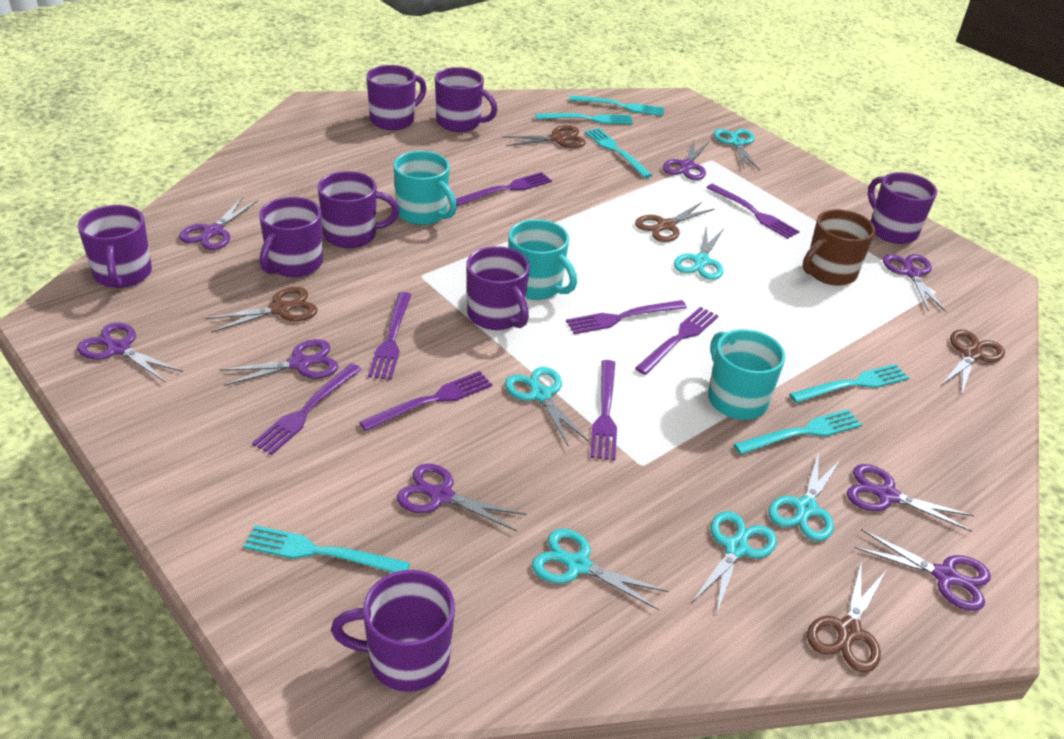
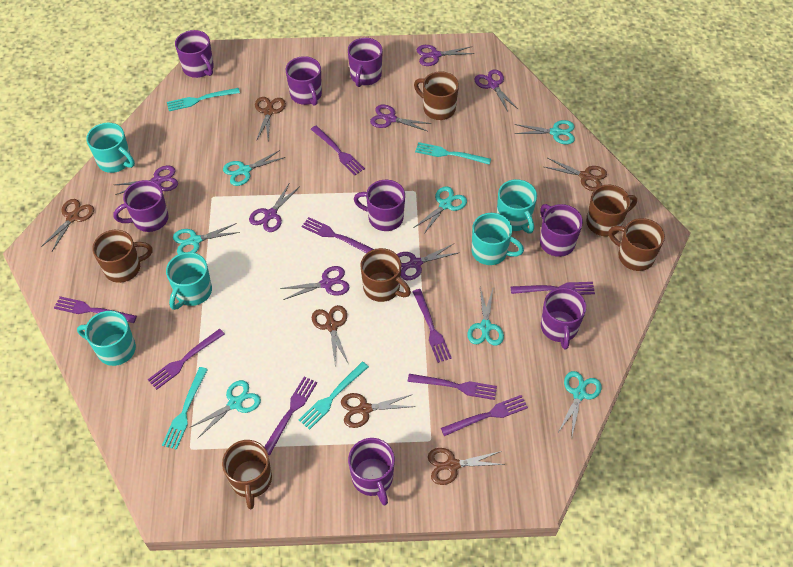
brown mug: 1 -> 6
brown scissors: 5 -> 6
purple fork: 8 -> 9
purple scissors: 8 -> 7
turquoise fork: 6 -> 4
turquoise mug: 3 -> 5
turquoise scissors: 6 -> 7

